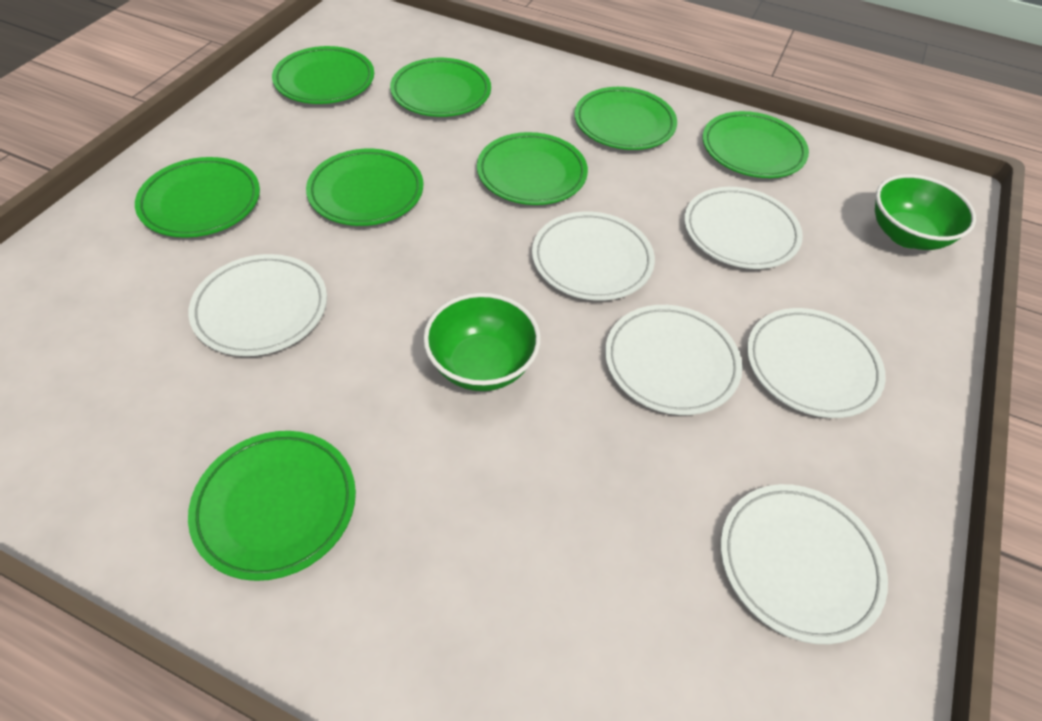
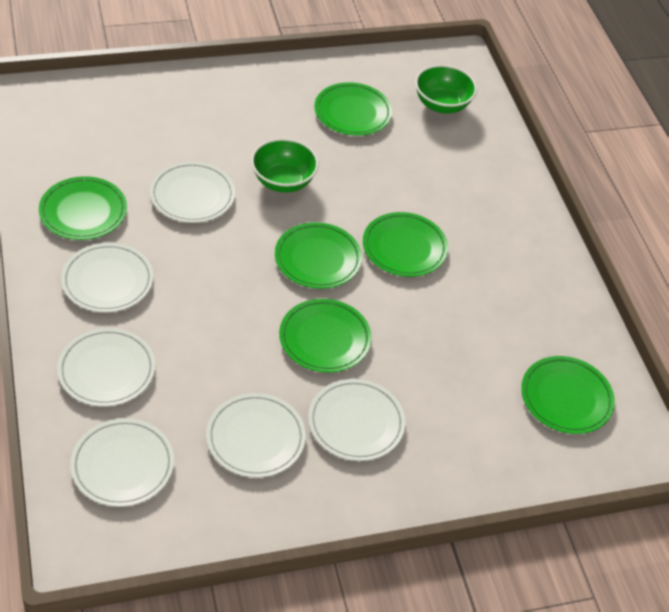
green plate: 8 -> 6

